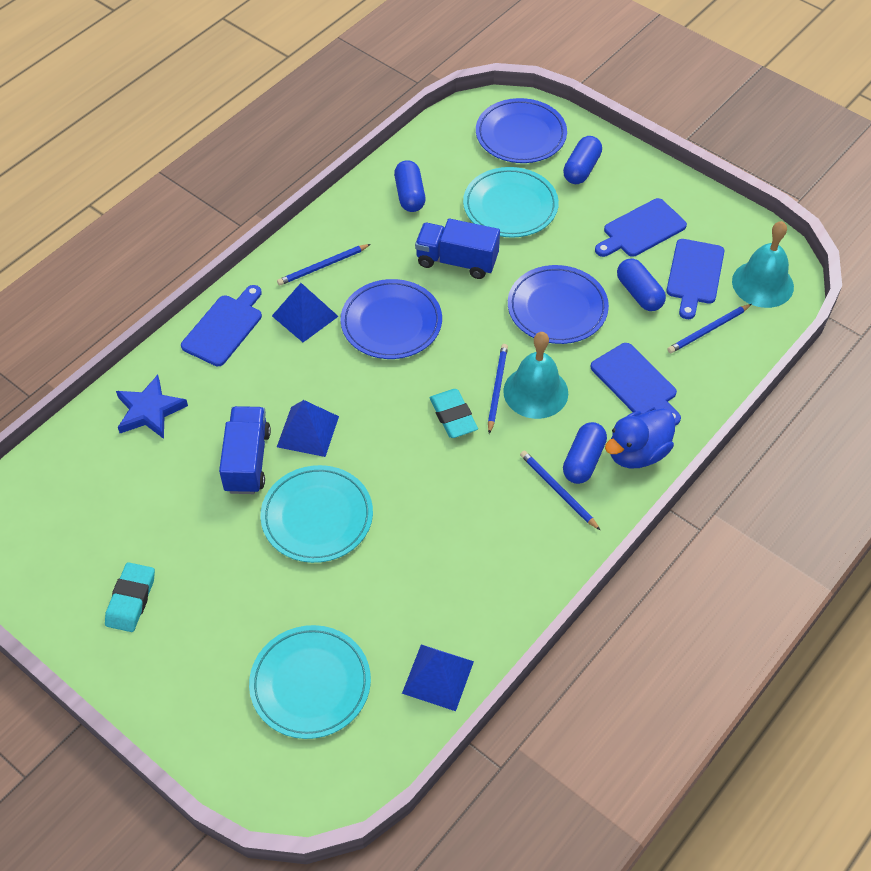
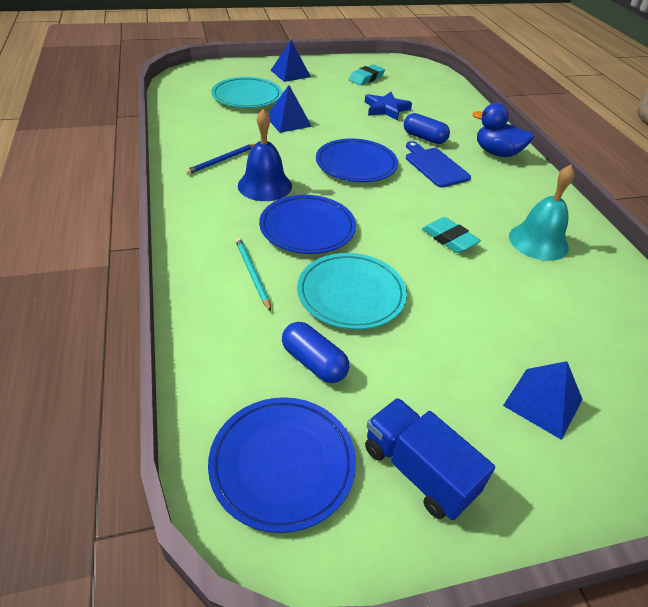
blue bell: 0 -> 1
blue capsule: 4 -> 2
blue cutting board: 4 -> 1
blue pencil: 4 -> 1
blue truck: 2 -> 1
turquoise bell: 2 -> 1
turquoise pencil: 0 -> 1
turquoise plate: 3 -> 2

